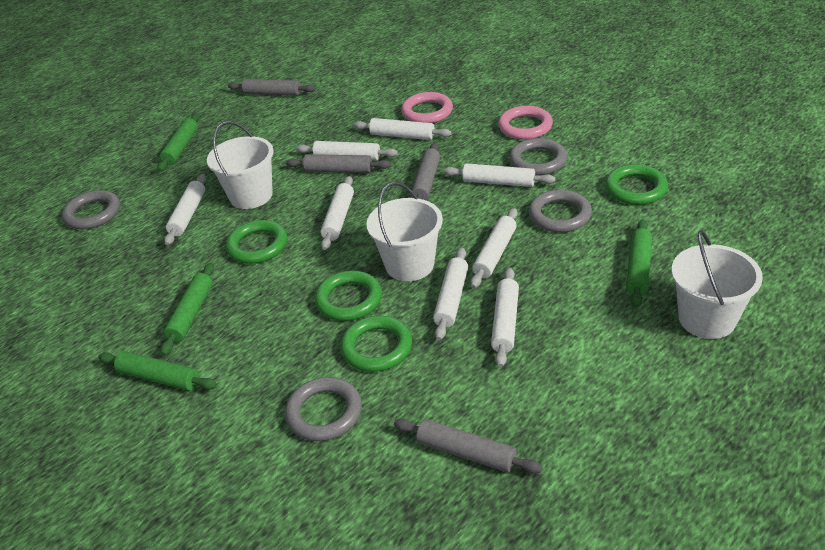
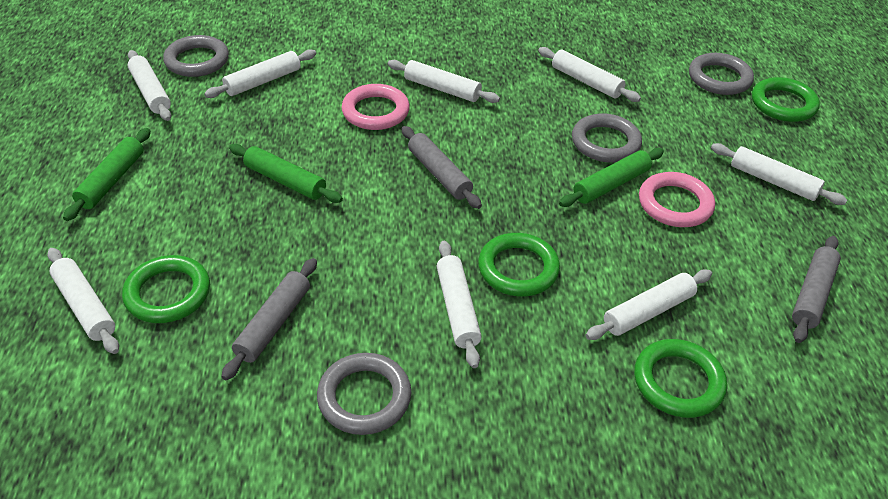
green rolling pin: 4 -> 3
grey rolling pin: 4 -> 3
white bucket: 3 -> 0

